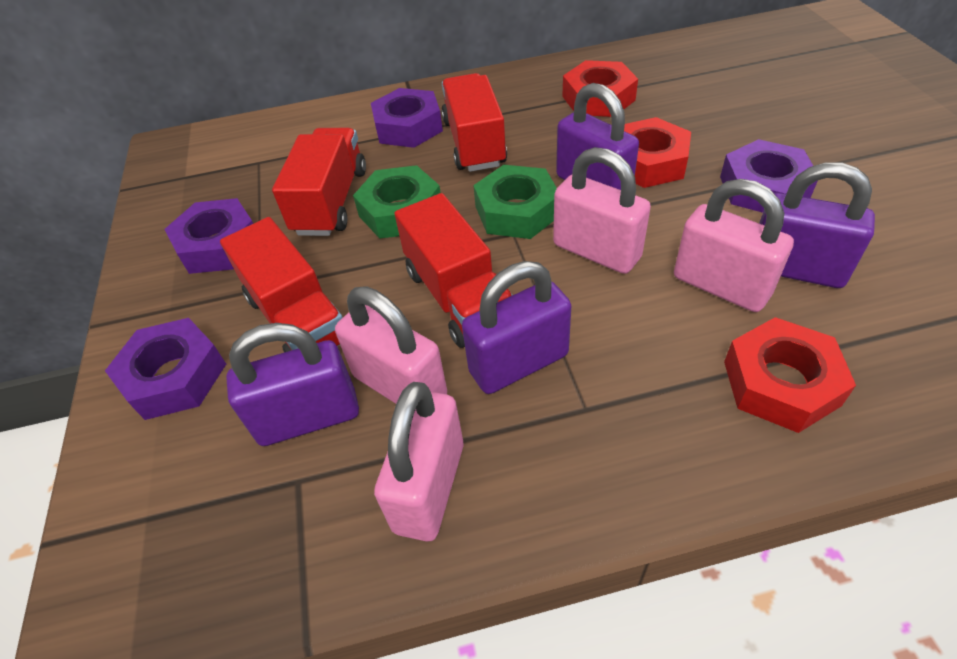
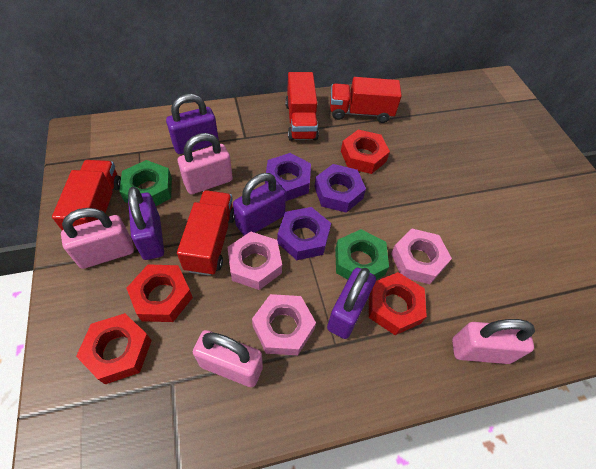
pink nut: 0 -> 3
purple nut: 4 -> 3
red nut: 3 -> 4

